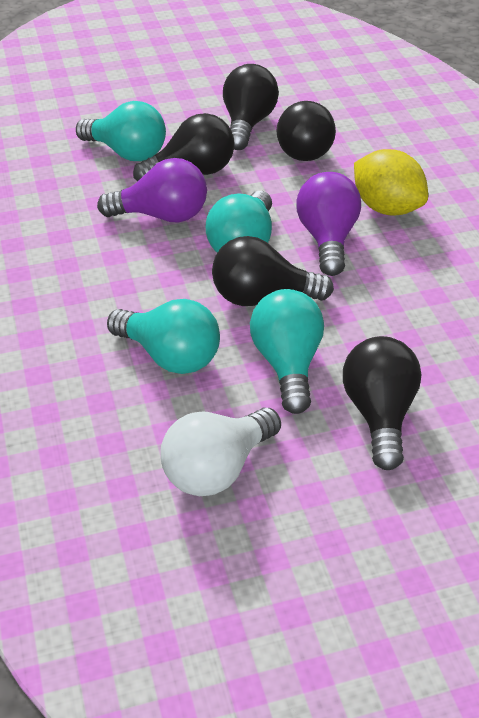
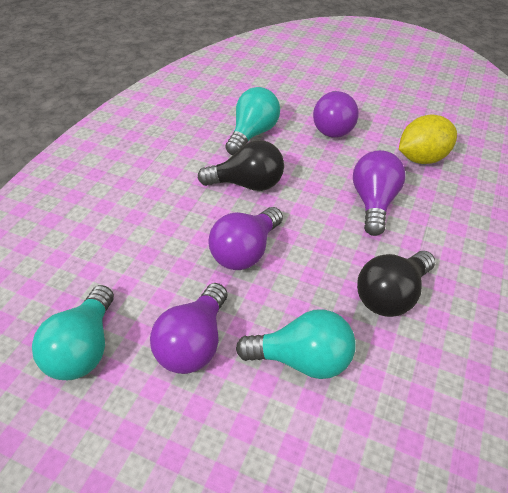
black light bulb: 5 -> 2
purple light bulb: 2 -> 4
turquoise light bulb: 4 -> 3
white light bulb: 1 -> 0

